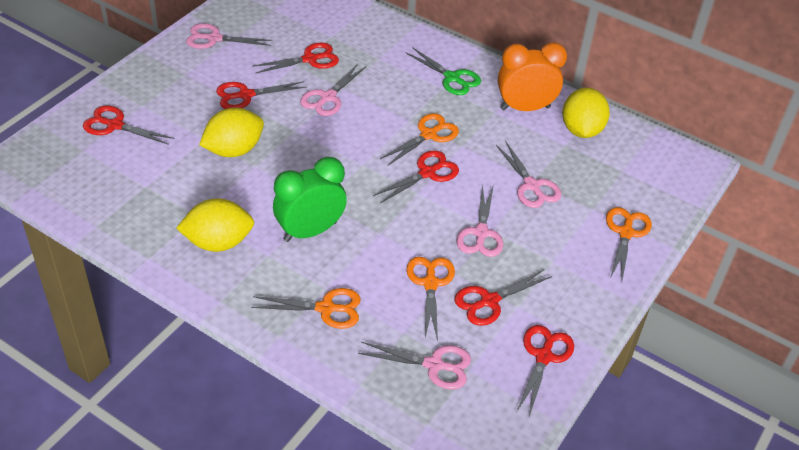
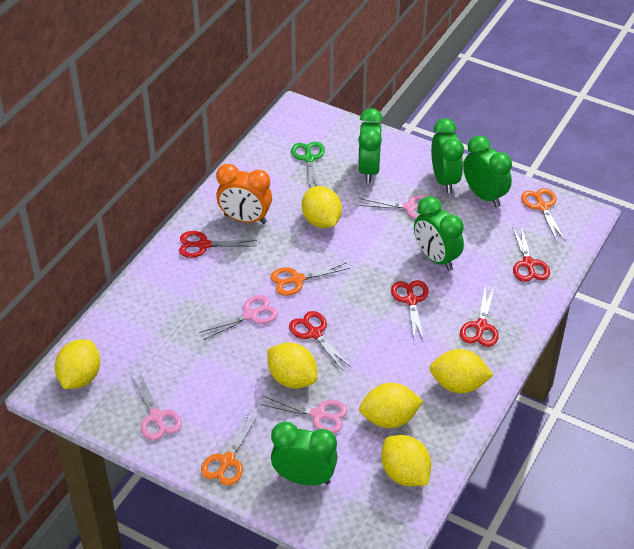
green clock: 1 -> 5
orange scissors: 4 -> 3
pink scissors: 5 -> 4
red scissors: 6 -> 5
yellow lemon: 3 -> 6

